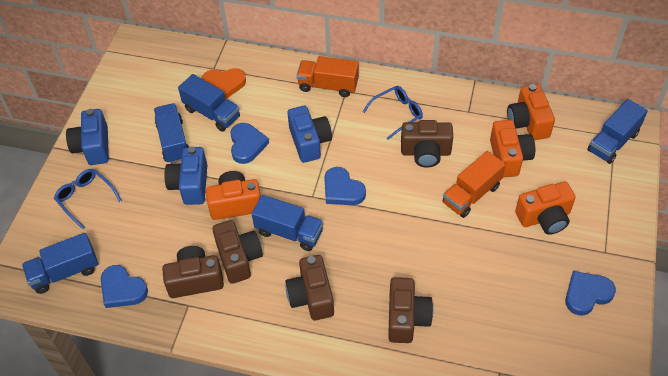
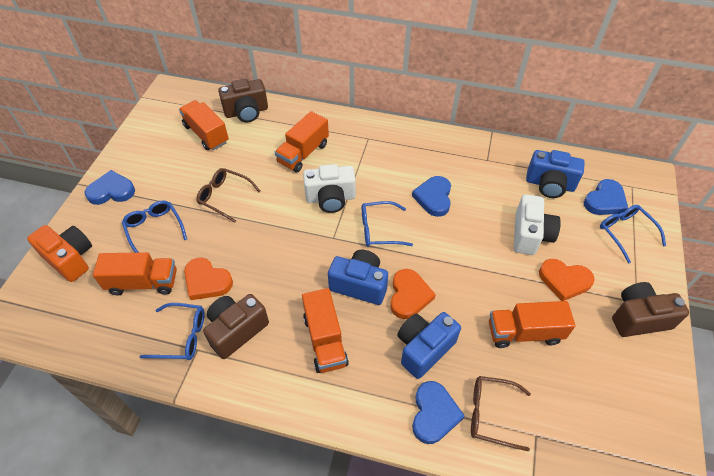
blue glasses: 2 -> 4
blue truck: 5 -> 0
brown camera: 5 -> 3
brown glasses: 0 -> 2
orange camera: 4 -> 1
orange heart: 1 -> 3
orange truck: 2 -> 5
white camera: 0 -> 2

